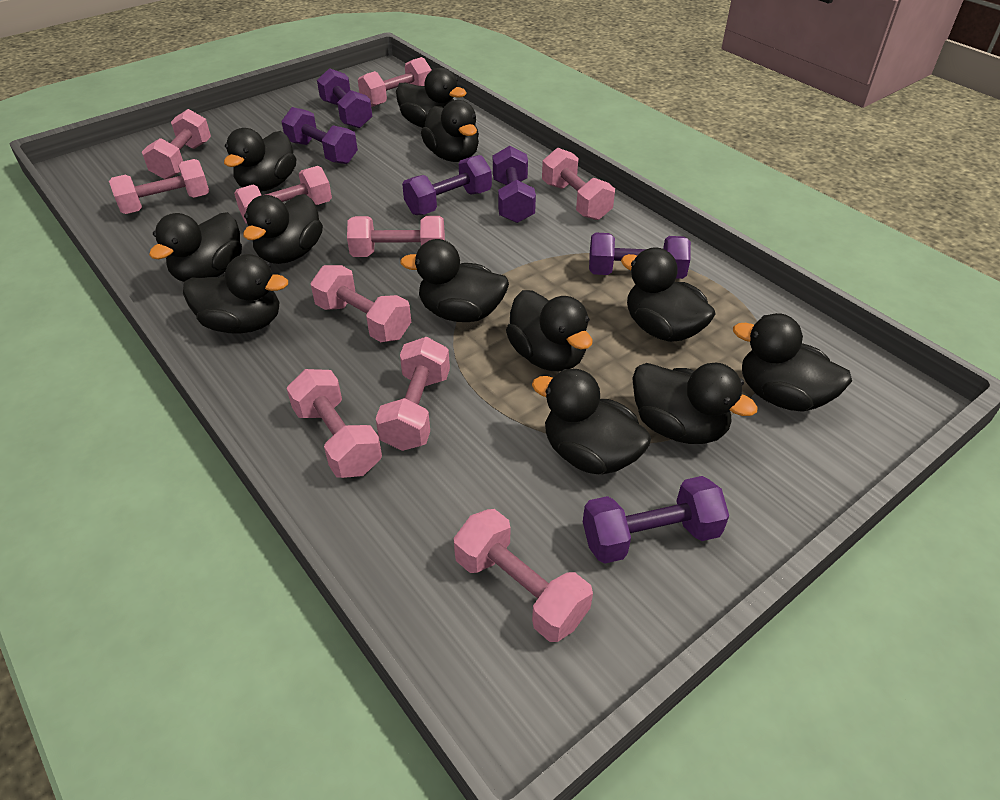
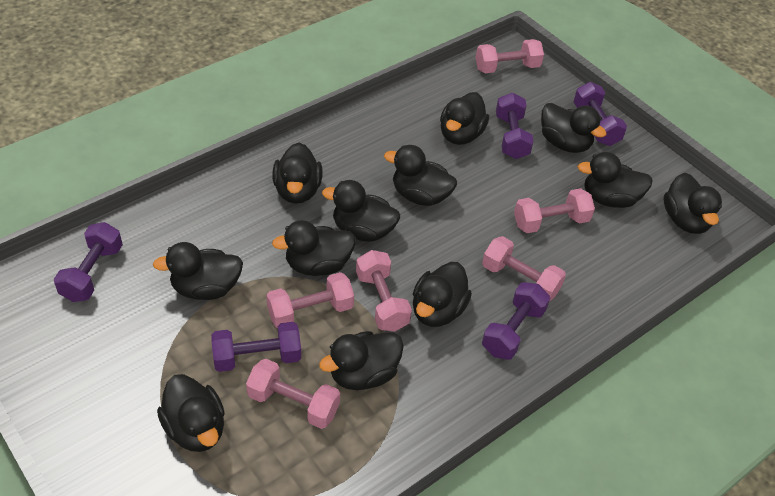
pink dumbbell: 10 -> 6
purple dumbbell: 6 -> 5

